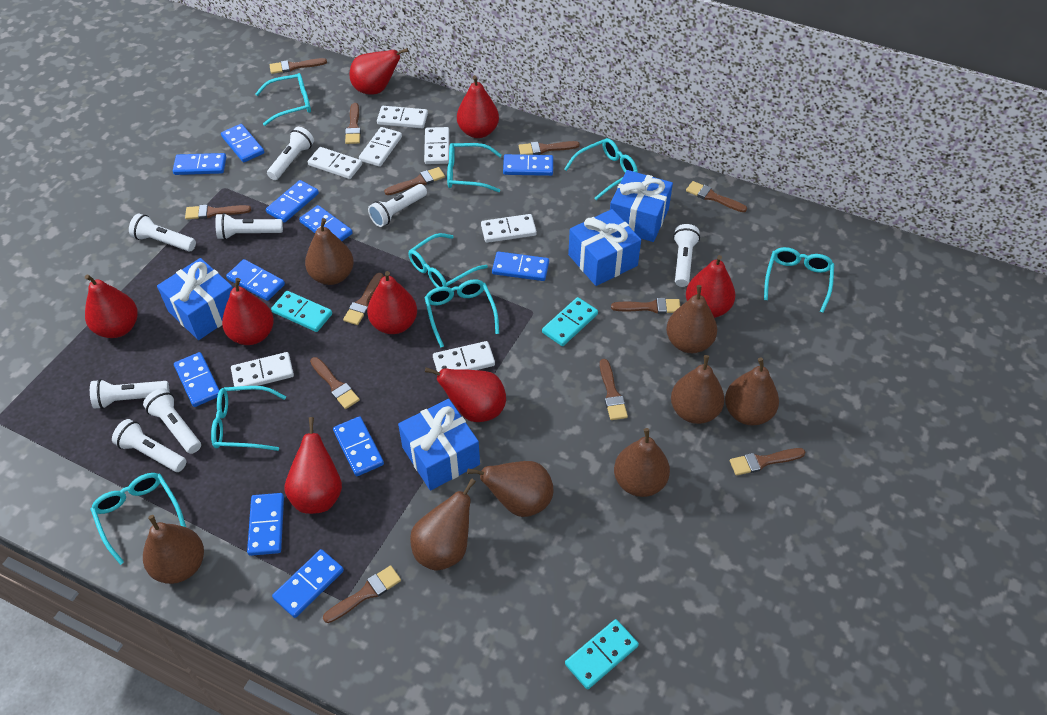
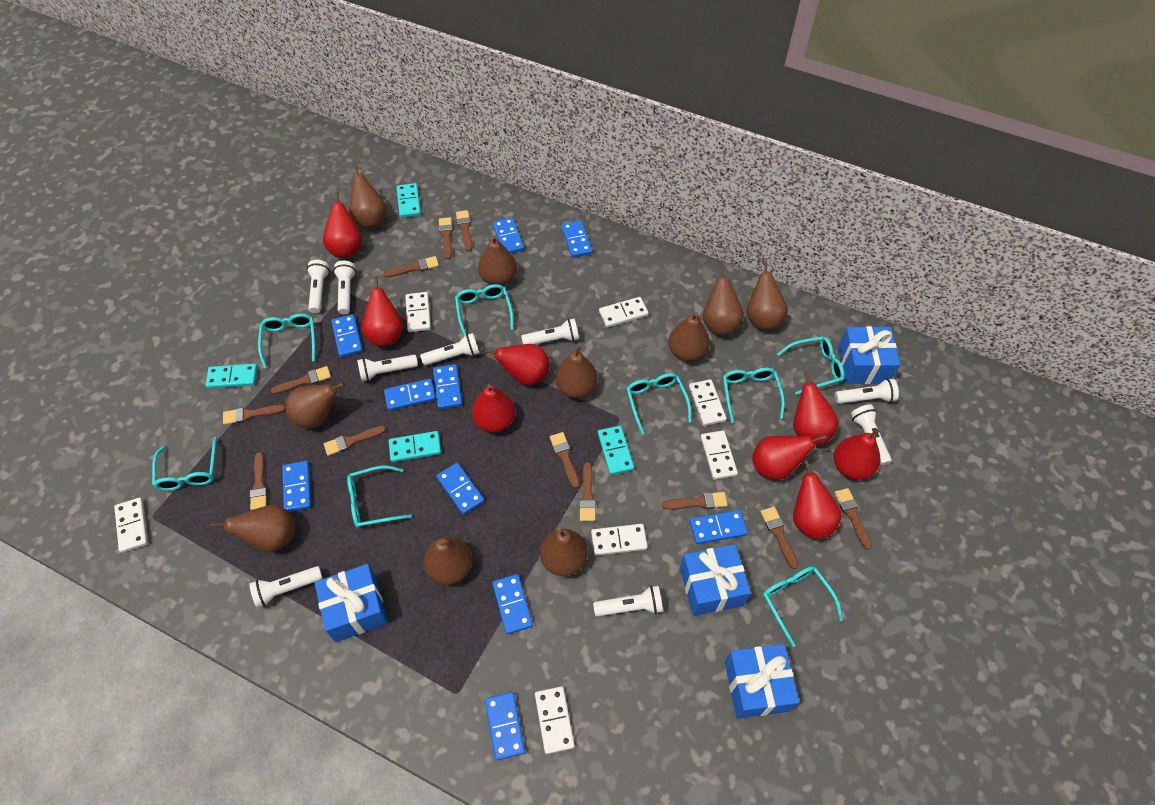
blue domino: 11 -> 10
brown pear: 8 -> 10
turquoise domino: 3 -> 4
white flashlight: 8 -> 9

